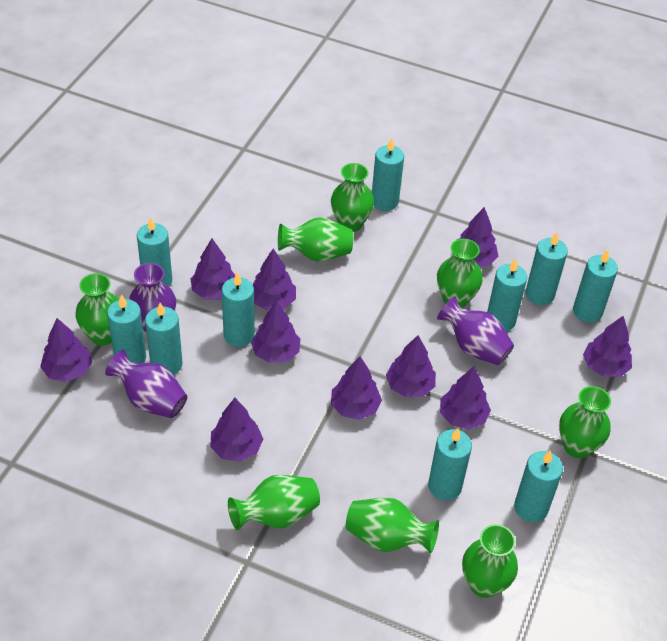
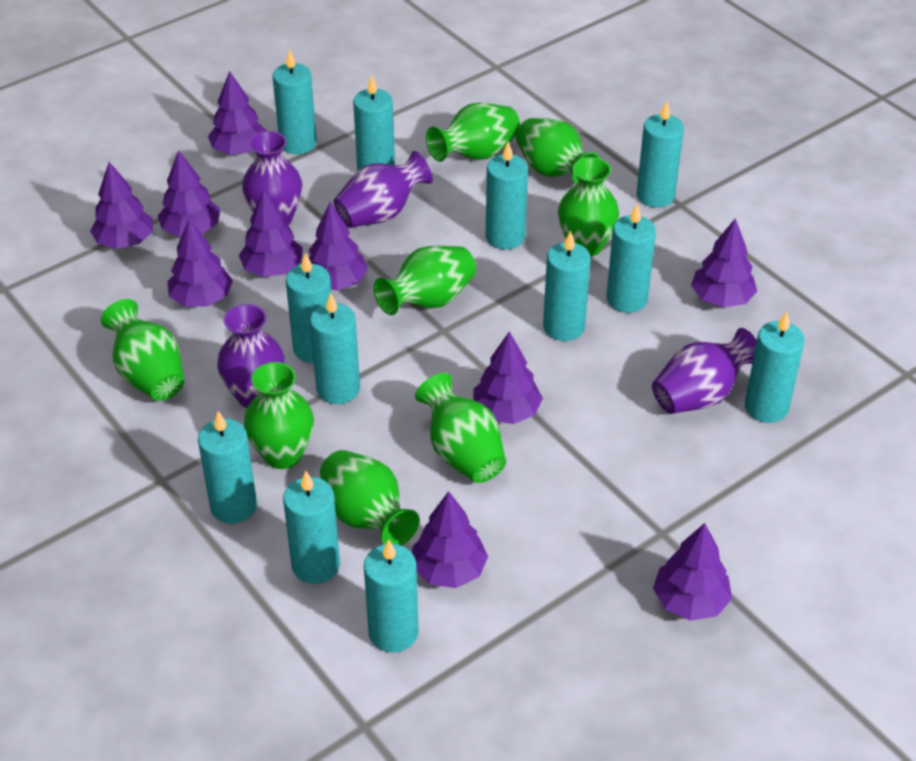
purple vase: 3 -> 4
turquoise candle: 10 -> 12

